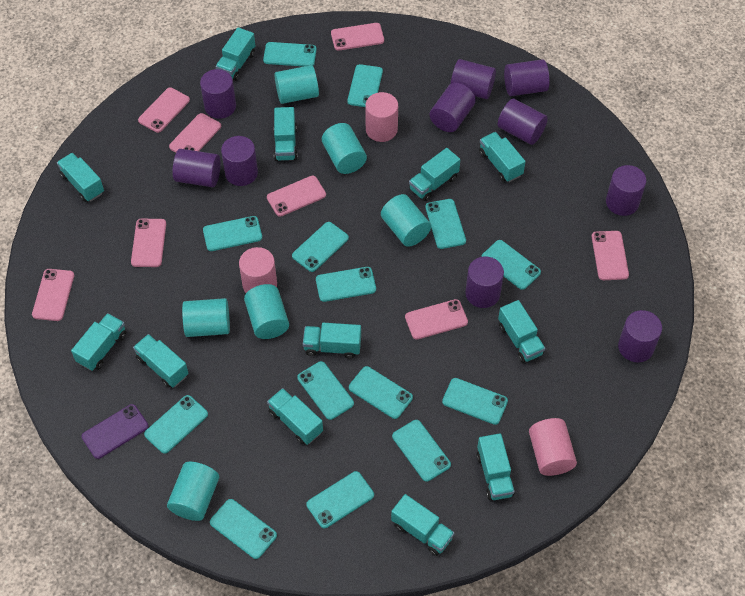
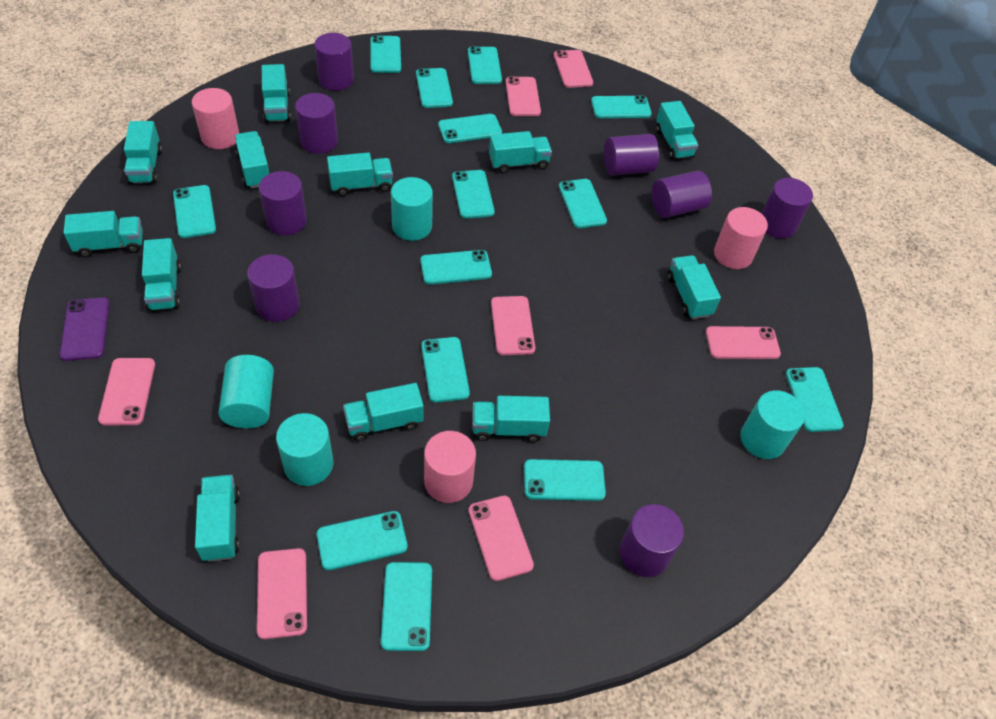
pink phone: 8 -> 7
purple cylinder: 10 -> 8
turquoise cylinder: 6 -> 4

